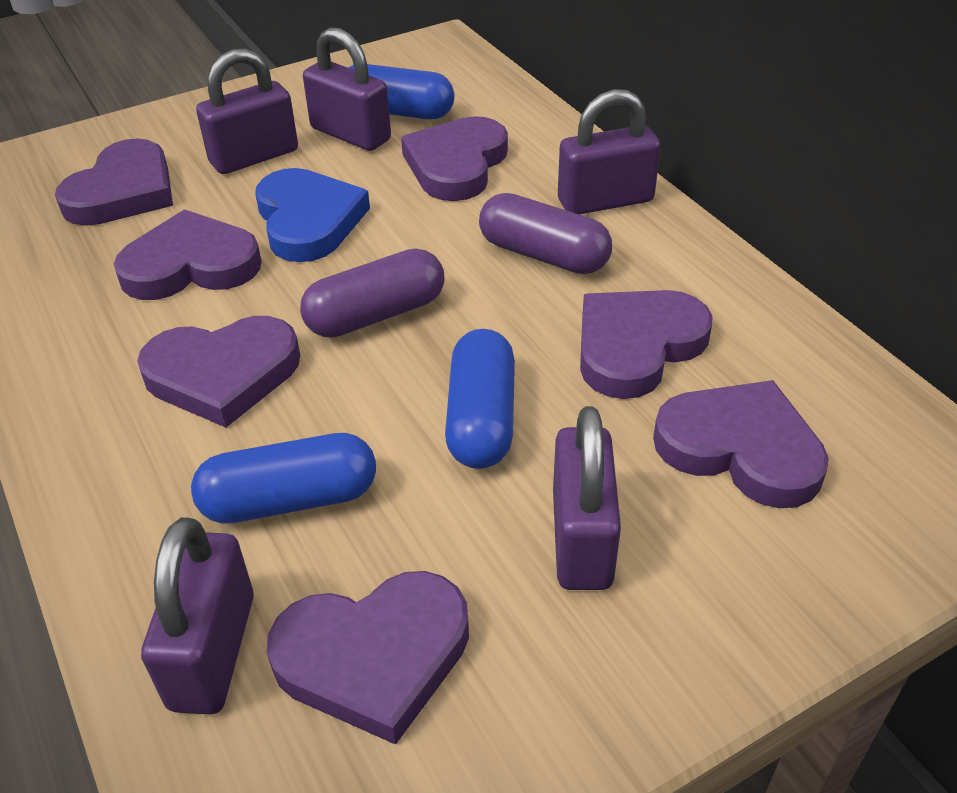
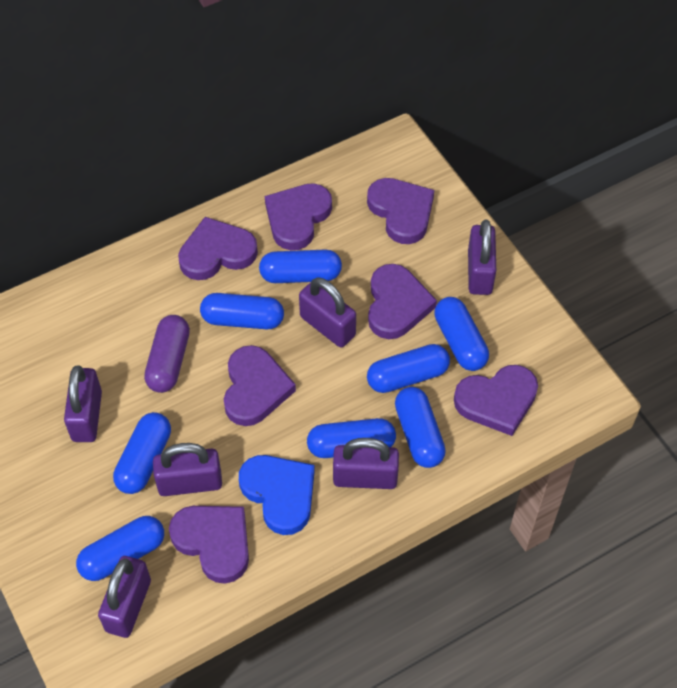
blue capsule: 3 -> 8
purple capsule: 2 -> 1
purple padlock: 5 -> 6

